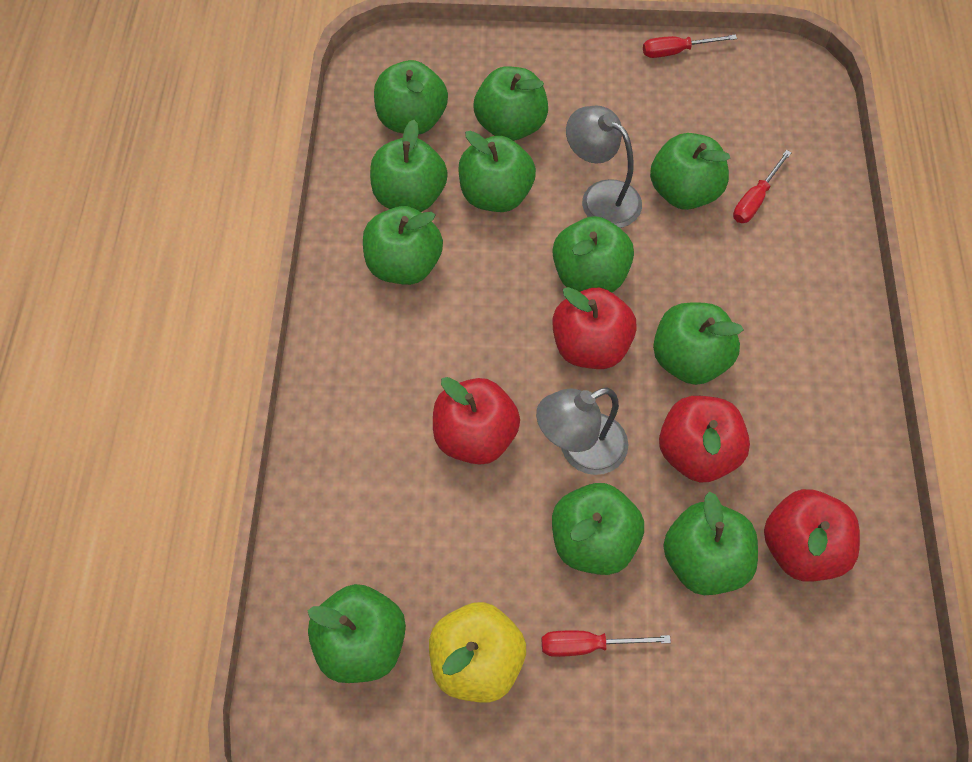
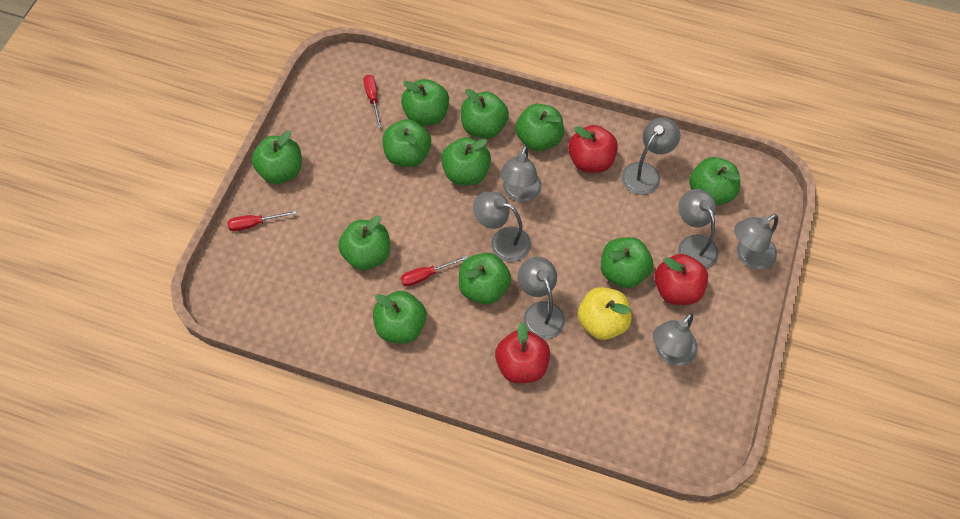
grey lamp: 2 -> 7
red apple: 4 -> 3

